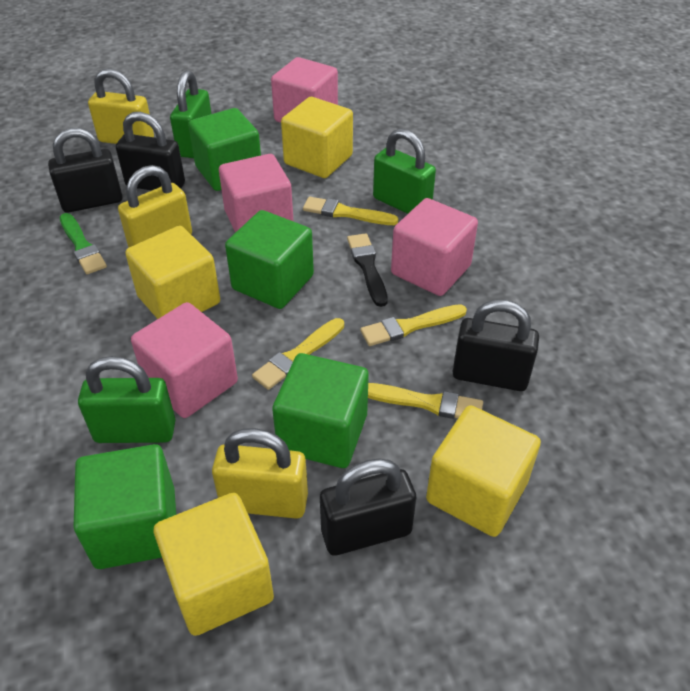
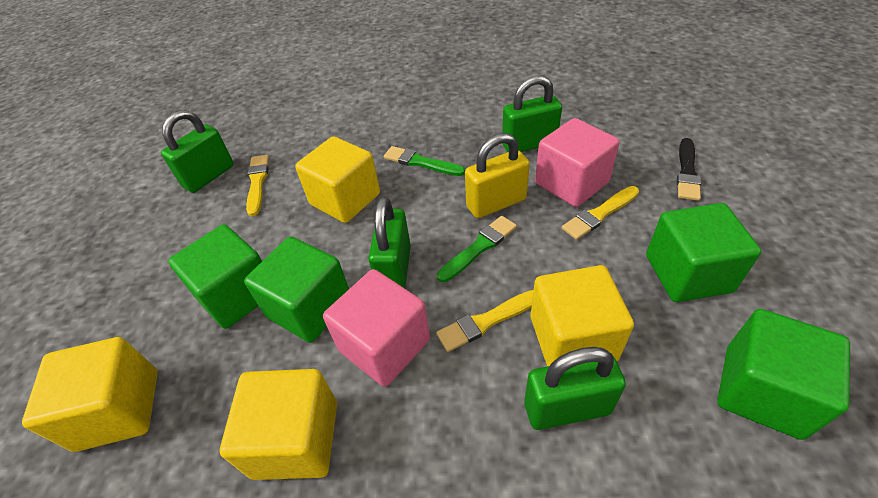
black padlock: 4 -> 0
green brush: 1 -> 2
green padlock: 3 -> 4
pink cube: 4 -> 2
yellow brush: 4 -> 3
yellow padlock: 3 -> 1

